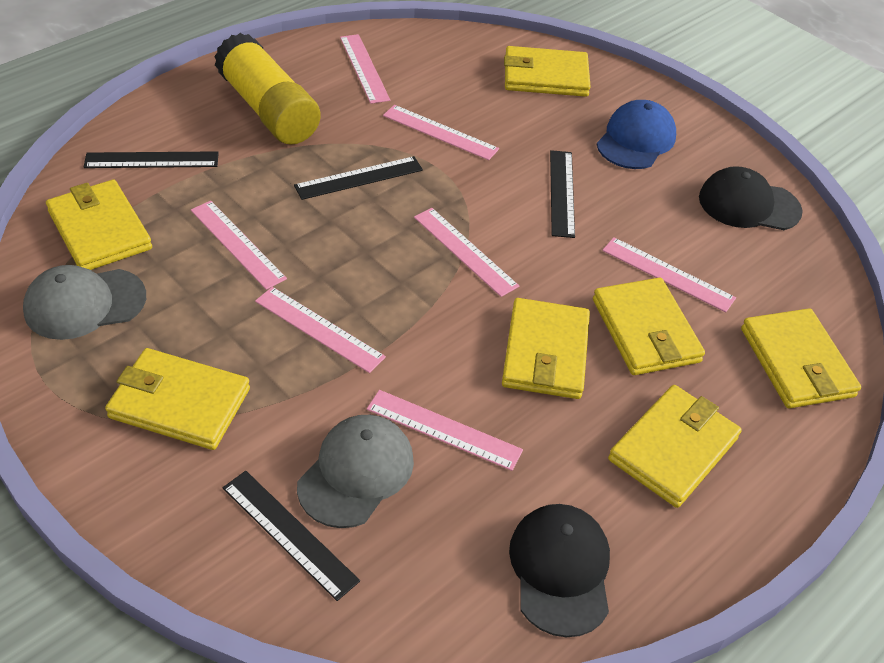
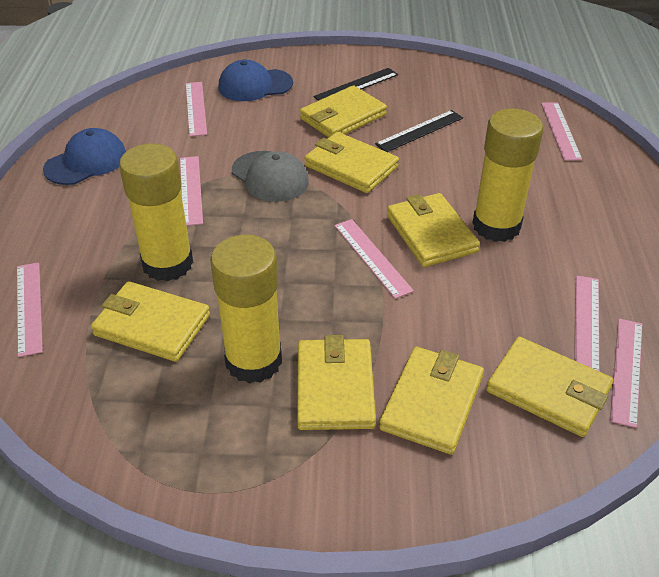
black cap: 2 -> 0
black ruler: 4 -> 2
blue cap: 1 -> 2
grey cap: 2 -> 1
yellow glue stick: 1 -> 3

